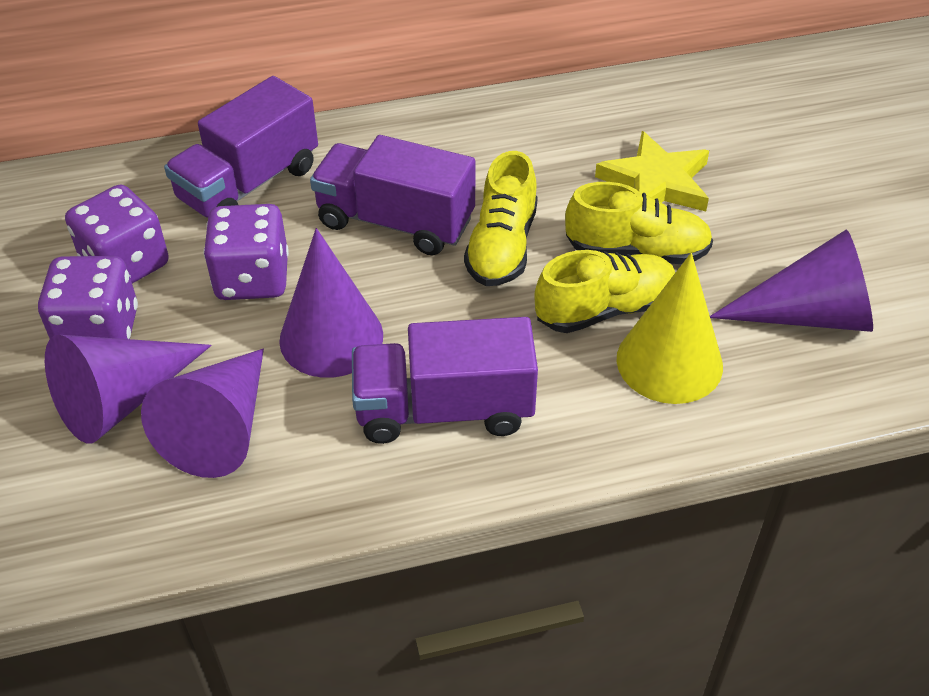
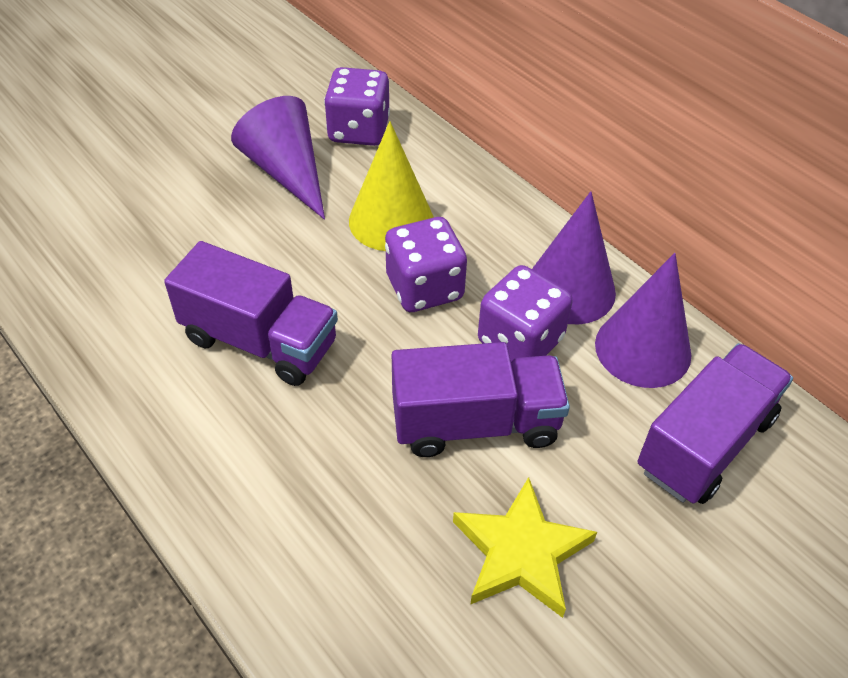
purple cone: 4 -> 3
yellow shoe: 3 -> 0

